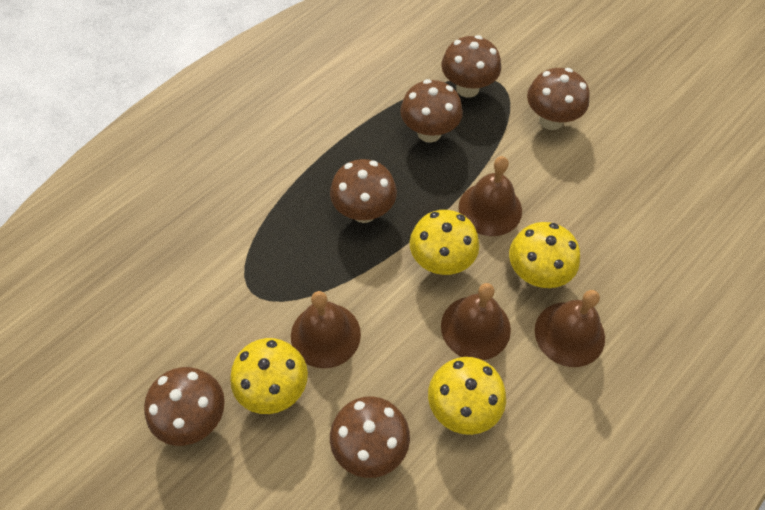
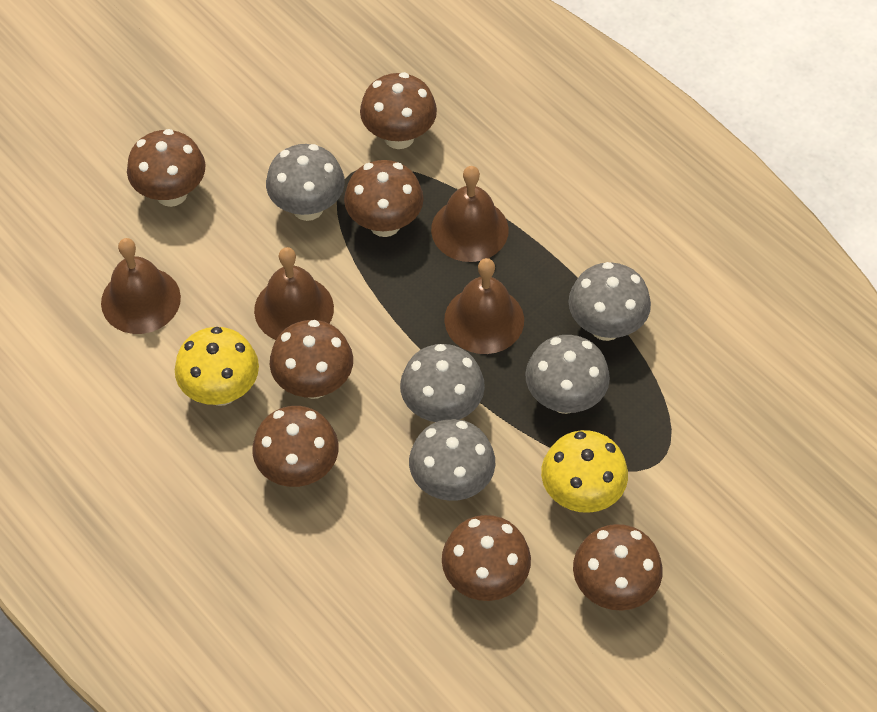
brown mushroom: 6 -> 7
grey mushroom: 0 -> 5
yellow mushroom: 4 -> 2

